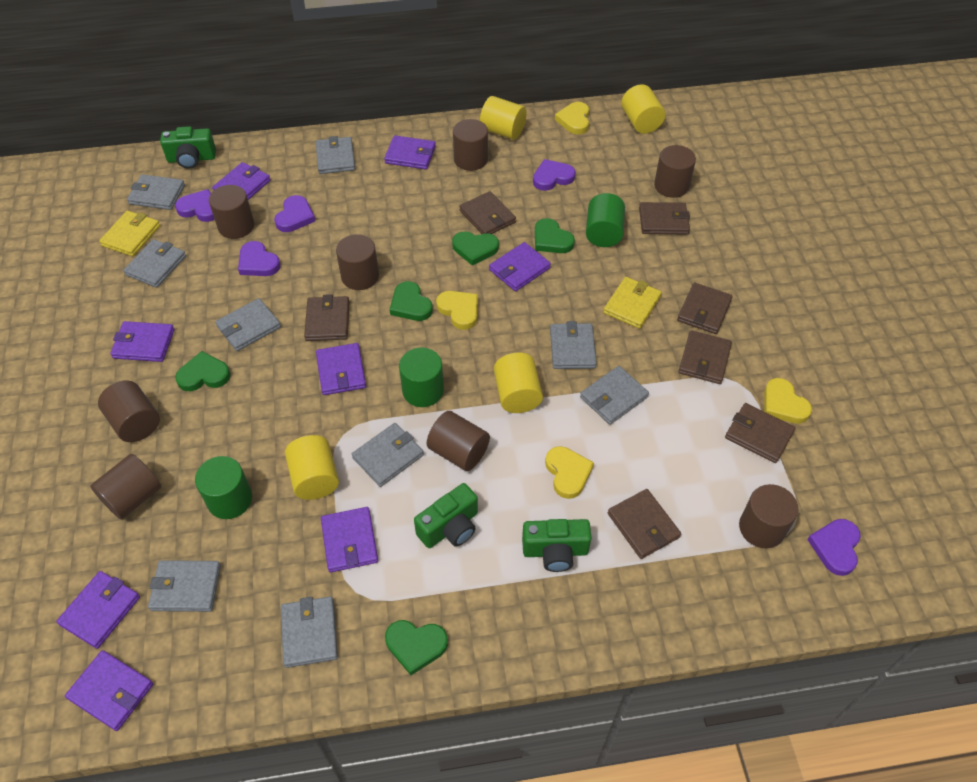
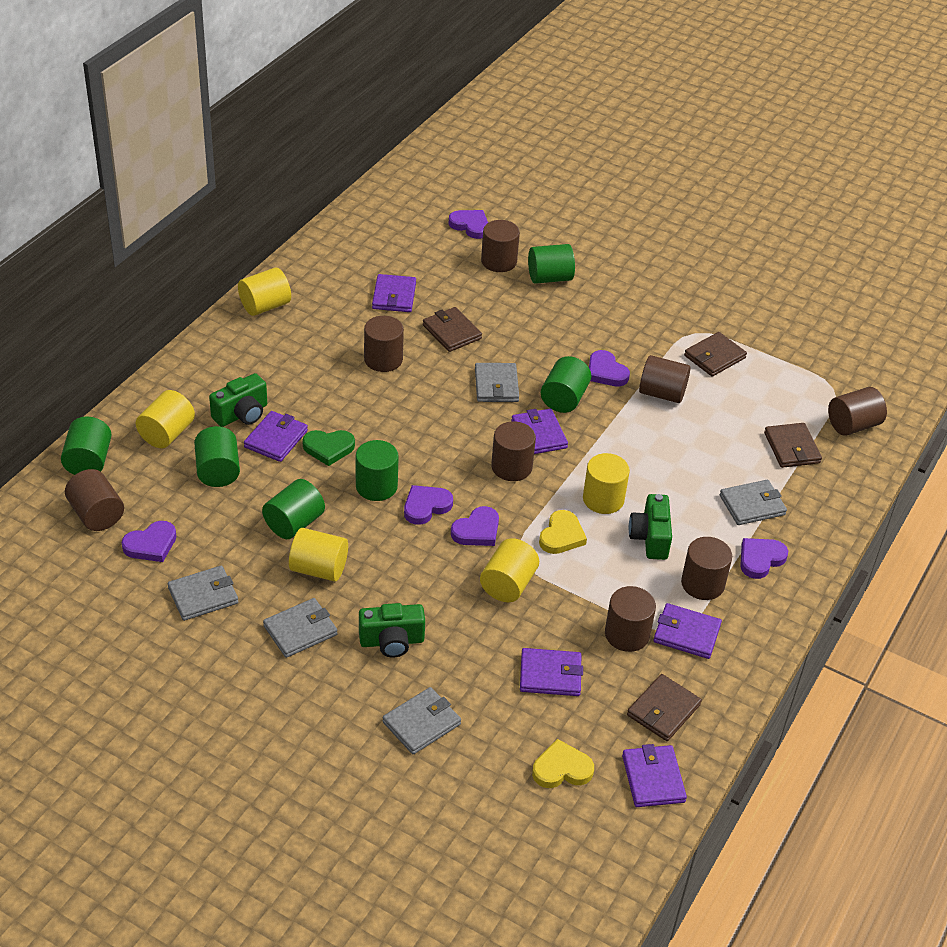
brown wallet: 7 -> 4
green cylinder: 3 -> 6
green heart: 5 -> 1
grey wallet: 9 -> 5
purple heart: 5 -> 6
purple wallet: 8 -> 6
yellow cylinder: 4 -> 5
yellow heart: 4 -> 2
yellow wallet: 2 -> 0

